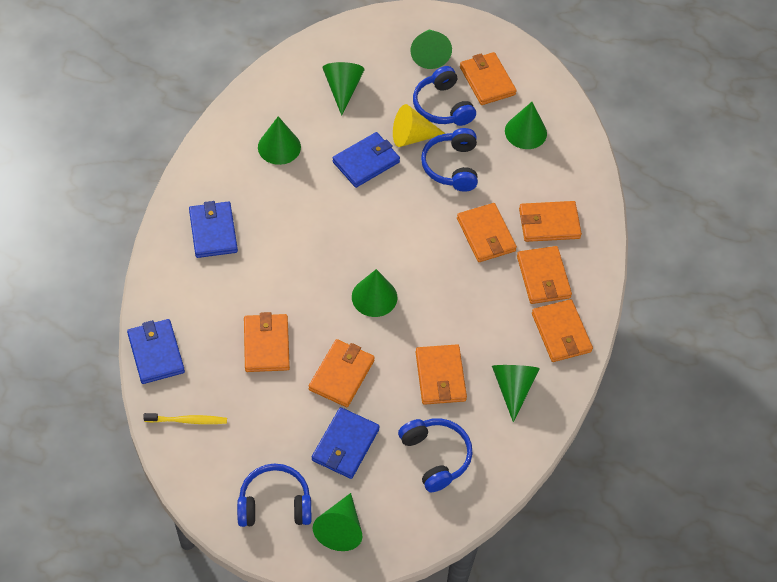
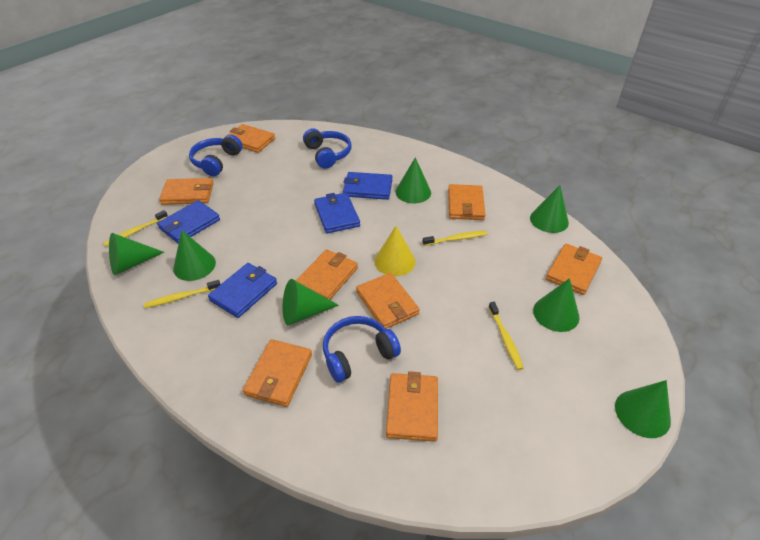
blue headphones: 4 -> 3
yellow toothbrush: 1 -> 4

